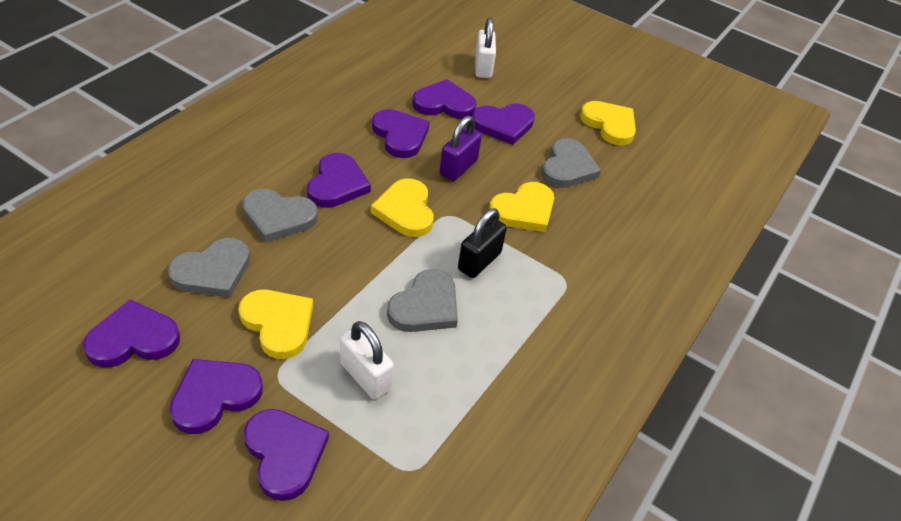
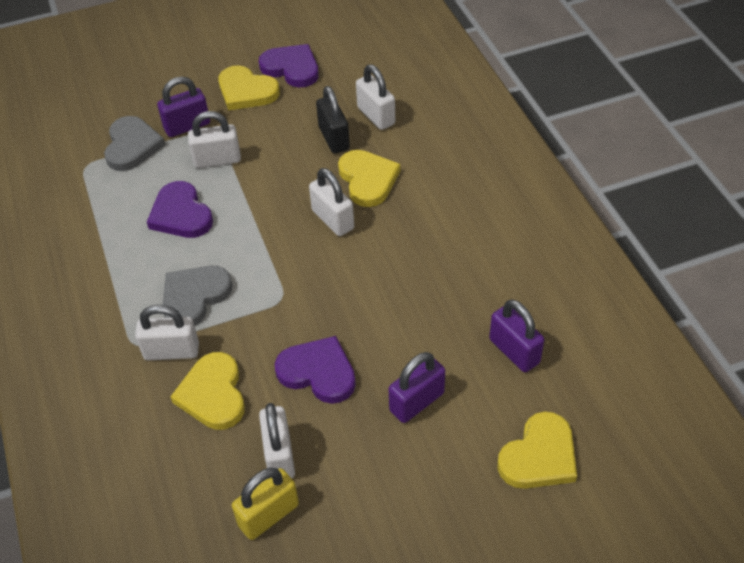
grey heart: 4 -> 2
purple heart: 7 -> 3
purple padlock: 1 -> 3
white padlock: 2 -> 5
yellow padlock: 0 -> 1

